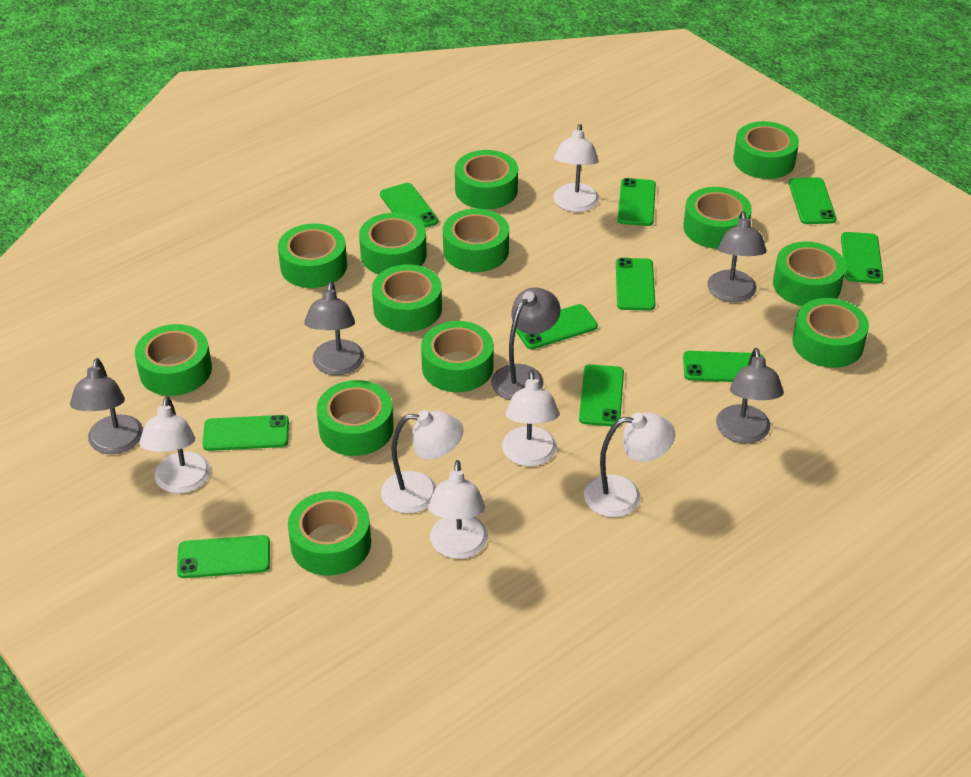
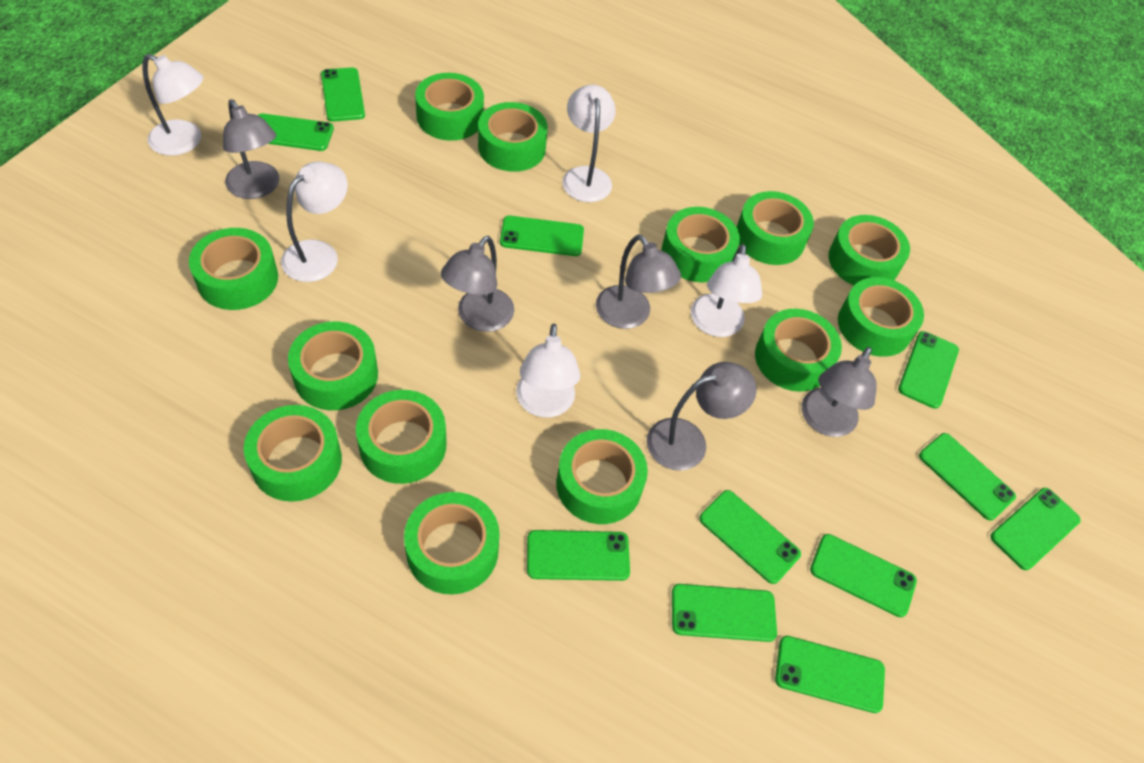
green phone: 10 -> 11
white lamp: 6 -> 5

